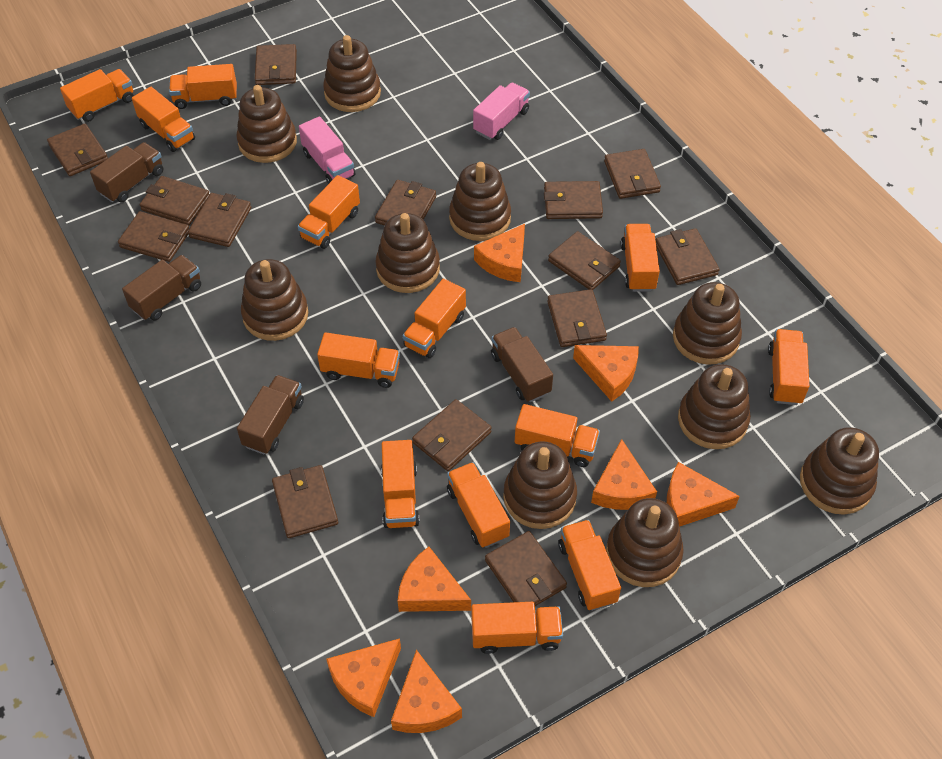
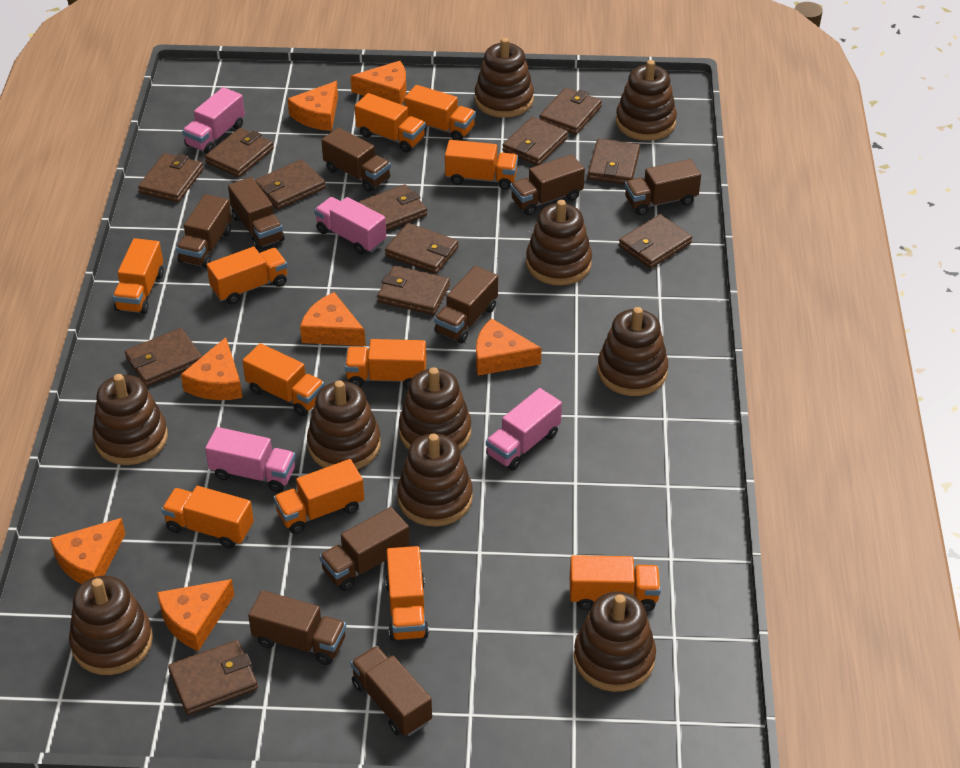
brown truck: 4 -> 9
brown wallet: 14 -> 12
orange truck: 13 -> 11
pink truck: 2 -> 4

